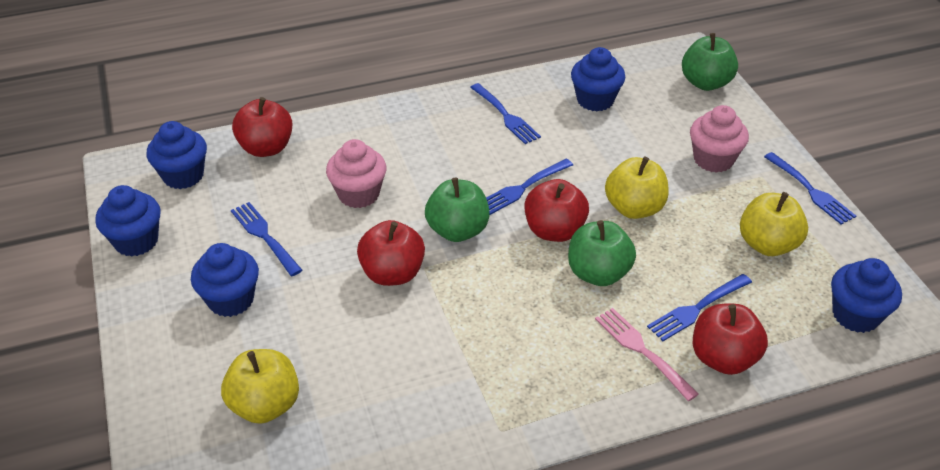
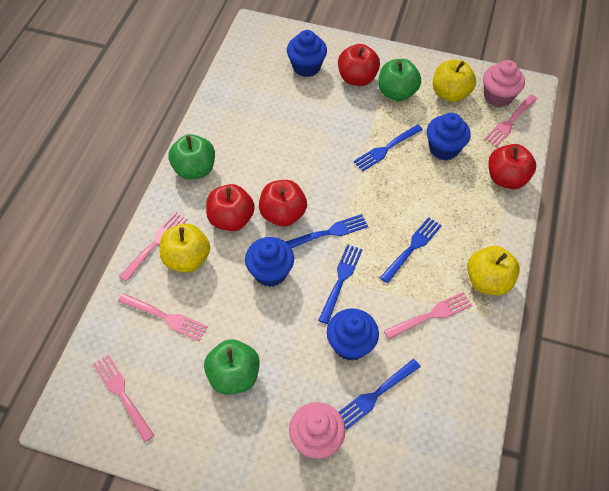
blue cupcake: 5 -> 4
pink fork: 1 -> 5

